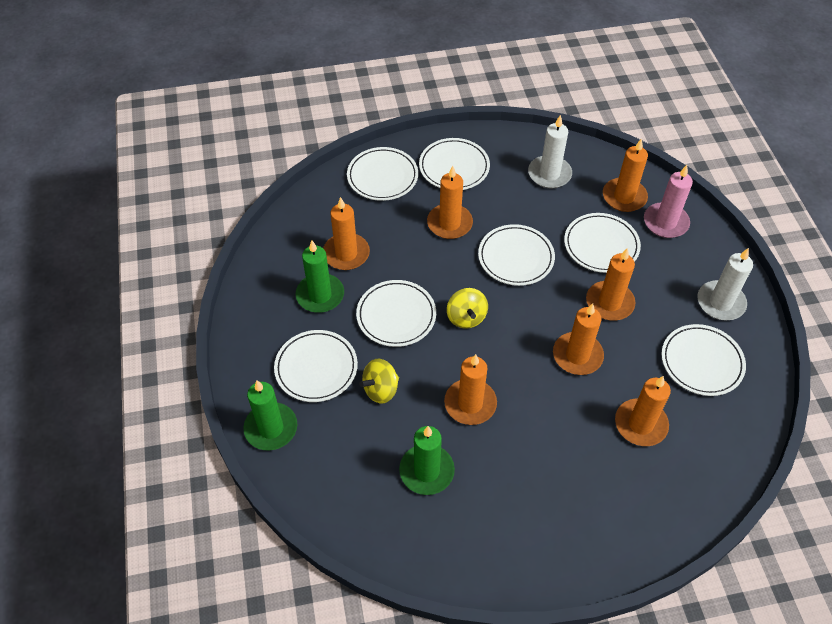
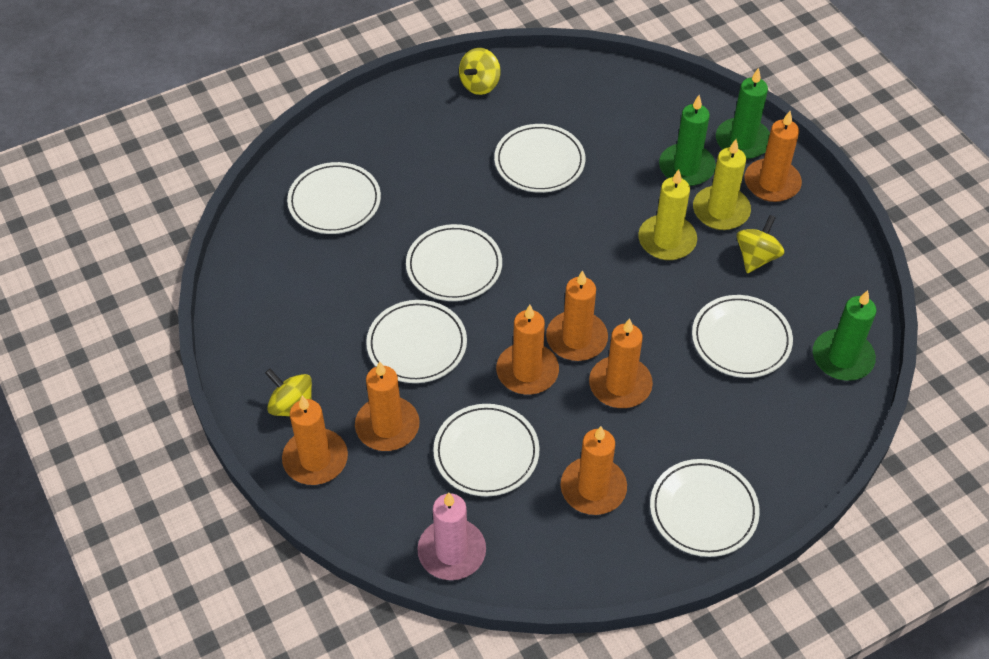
white candle: 2 -> 0
yellow candle: 0 -> 2
yellow spinning top: 2 -> 3

